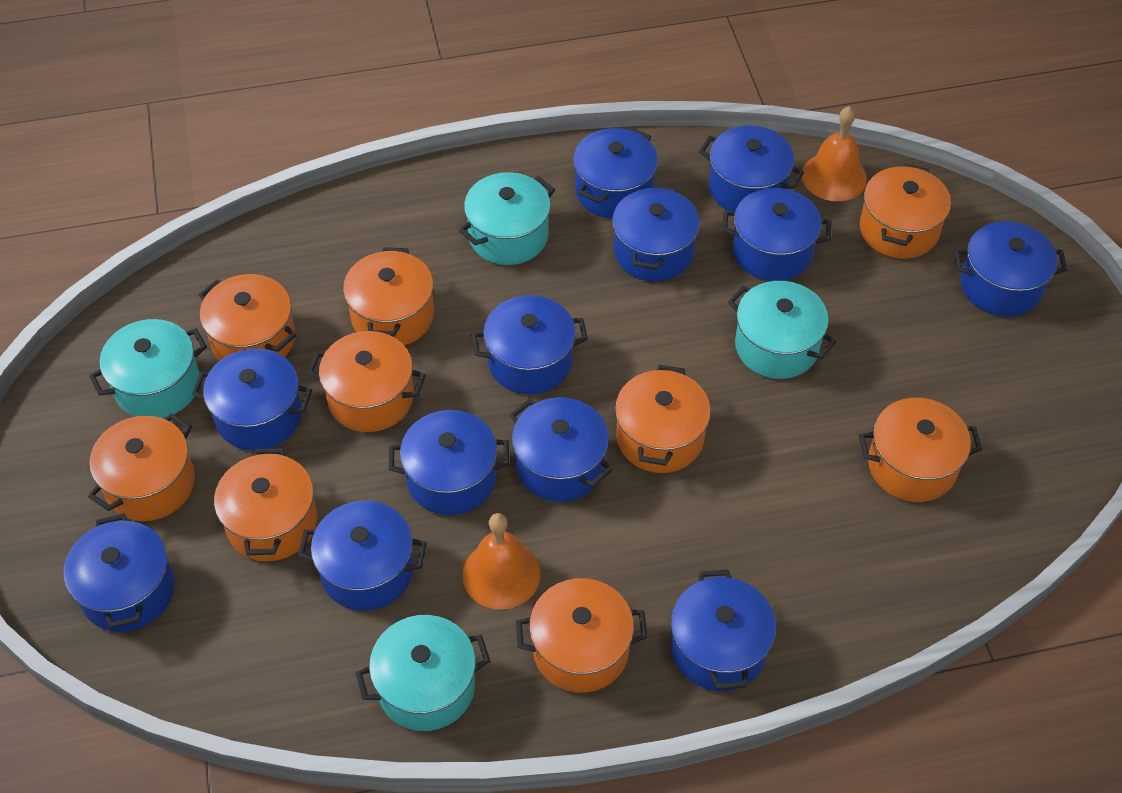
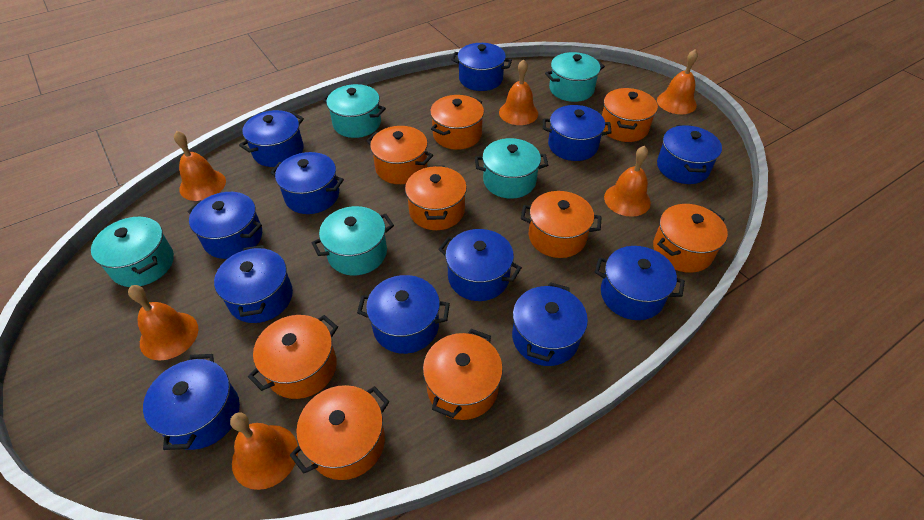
orange bell: 2 -> 6
turquoise pot: 4 -> 5

